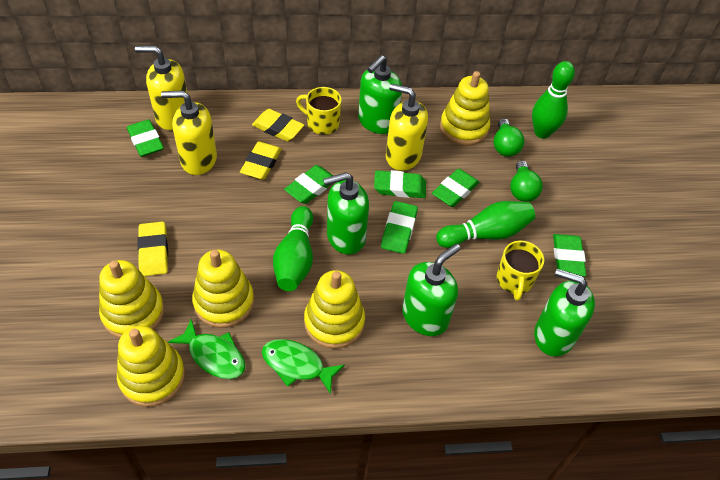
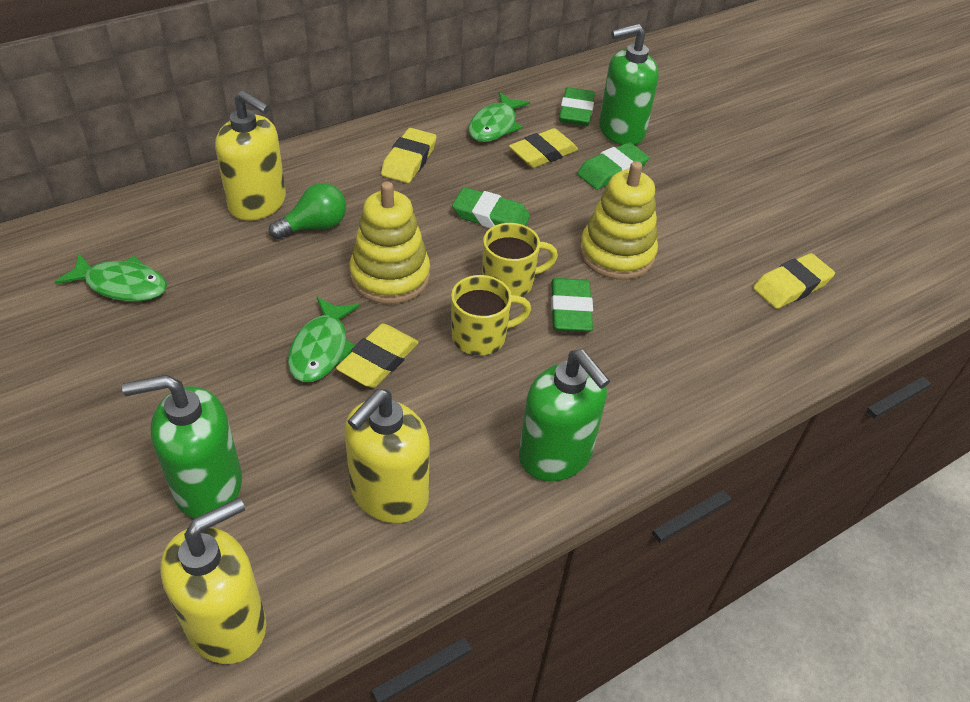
green bowling pin: 3 -> 0
green eraser: 6 -> 4
green fish: 2 -> 3
green light bulb: 2 -> 1
green soap dispenser: 4 -> 3
yellow eraser: 3 -> 4
yellow stacking toy: 5 -> 2

